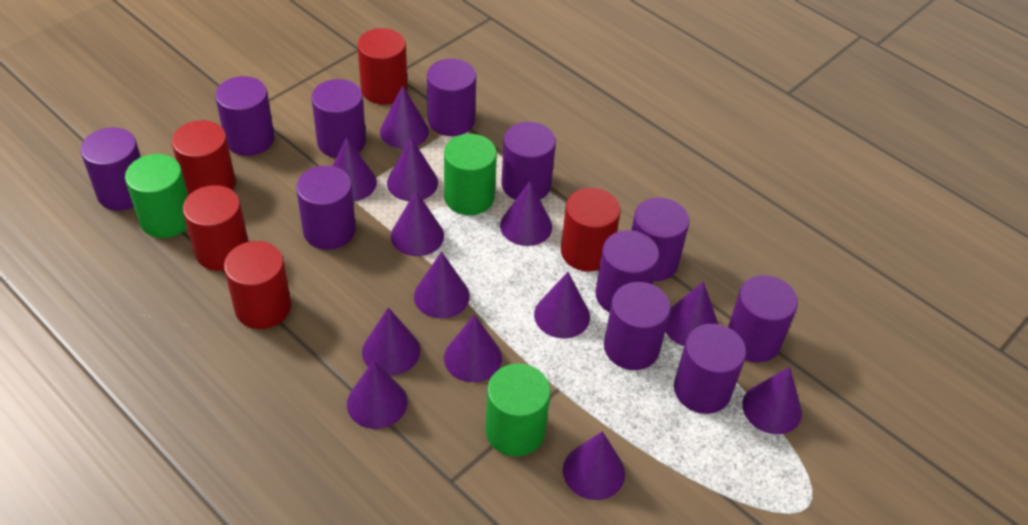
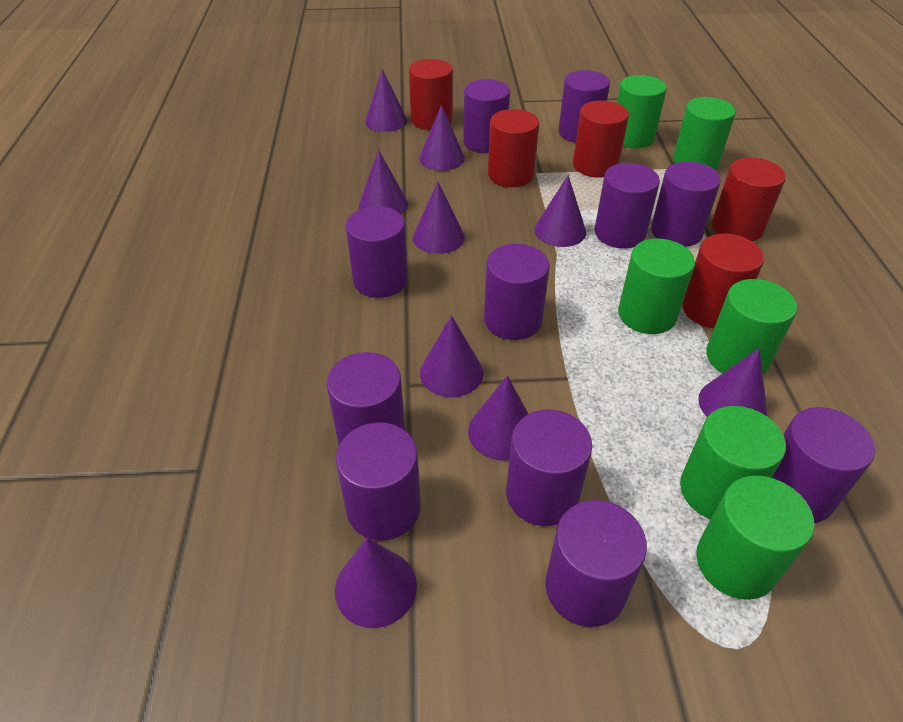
green cylinder: 3 -> 6
purple cone: 13 -> 9

